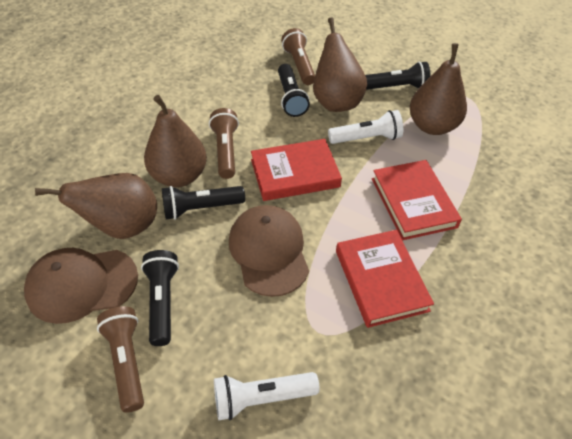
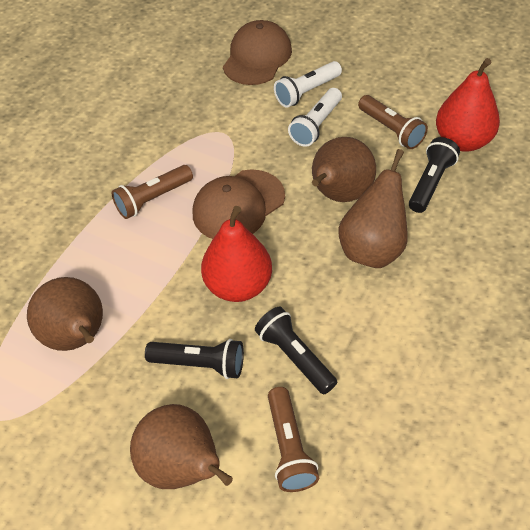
black flashlight: 4 -> 3
red book: 3 -> 0
red pear: 0 -> 2

